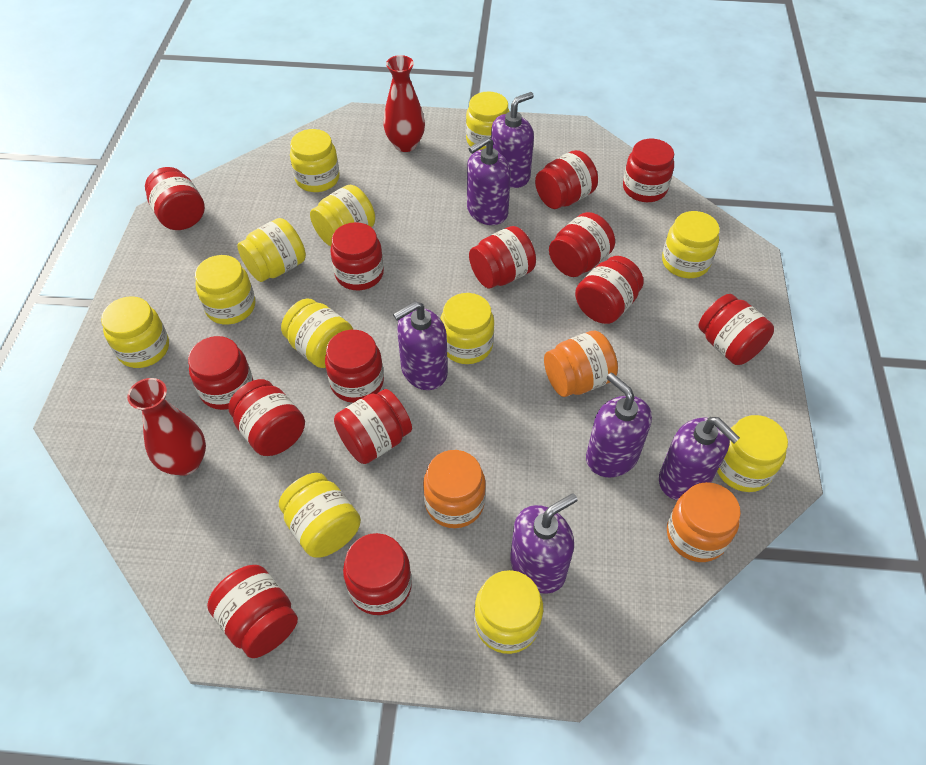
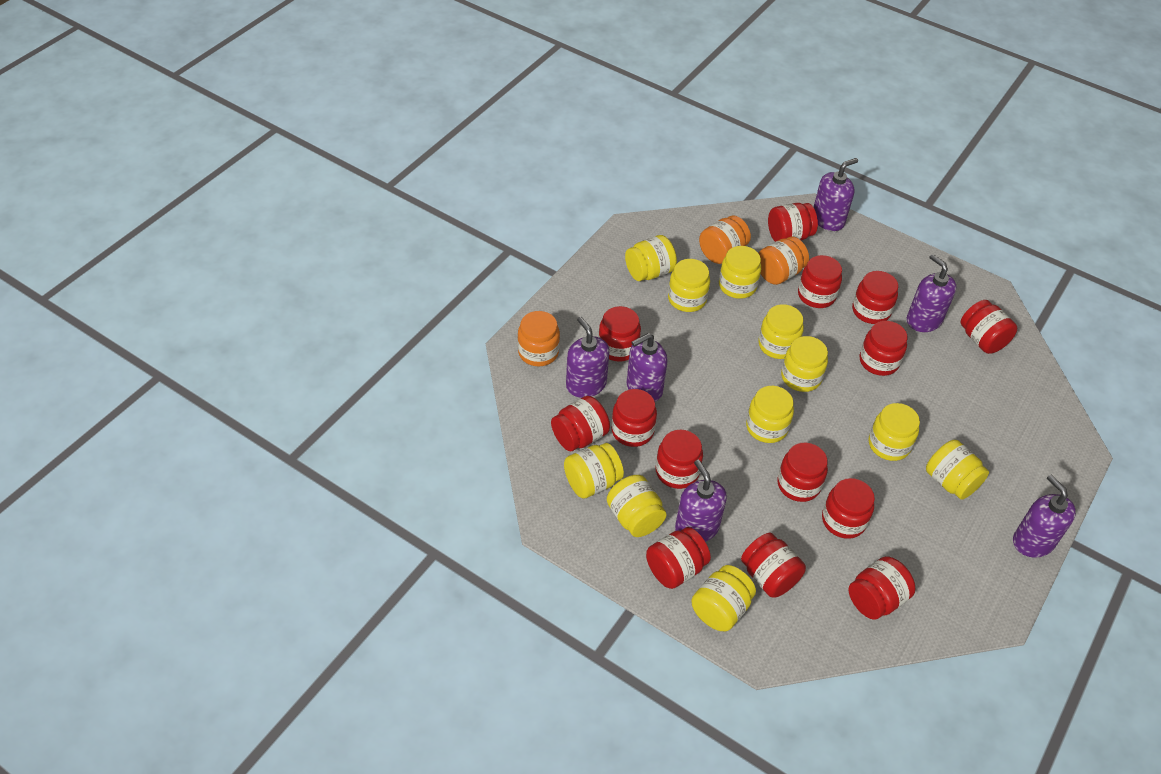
red vase: 2 -> 0
yellow jar: 12 -> 11

